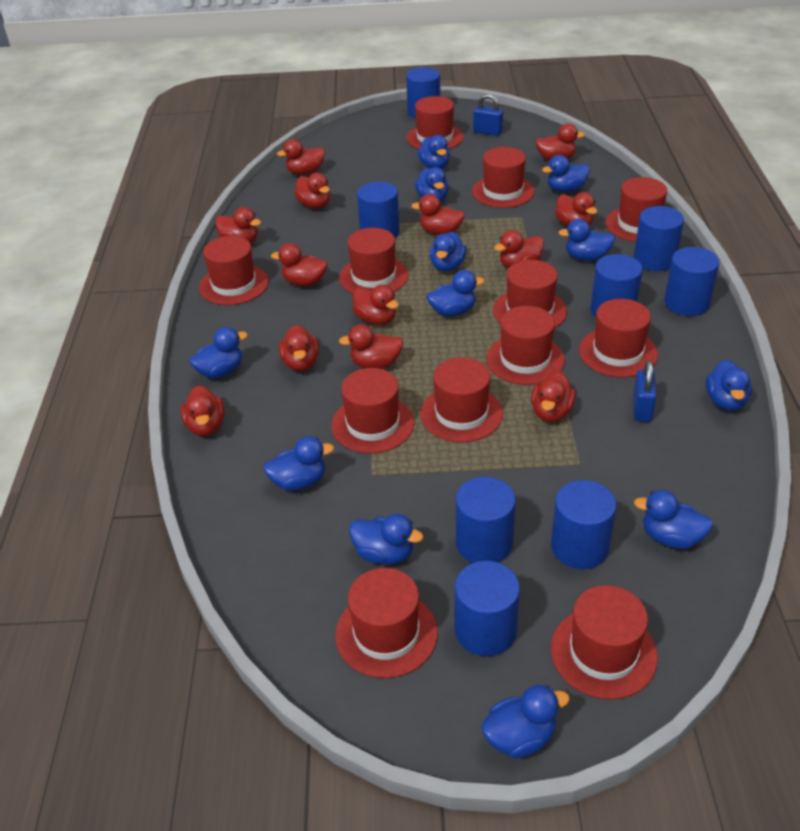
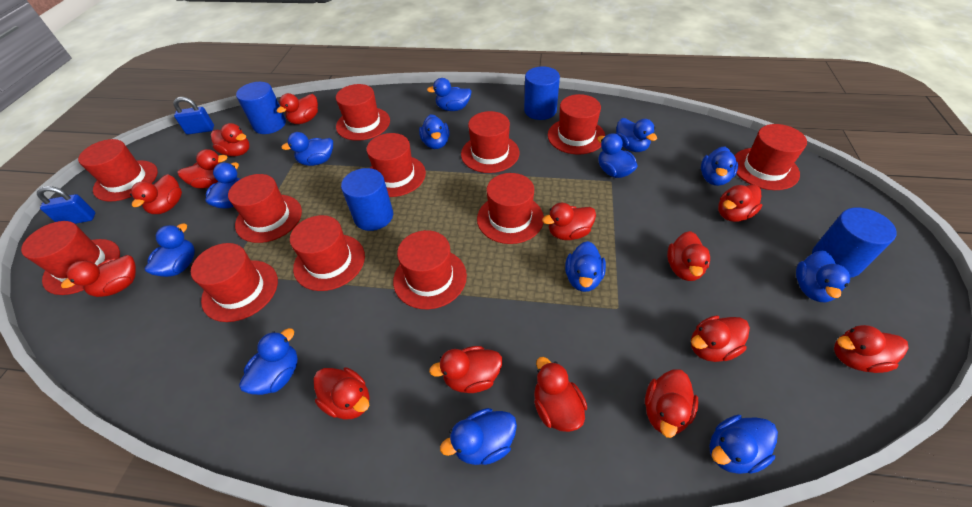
blue cylinder: 8 -> 4
blue duck: 12 -> 13
red duck: 13 -> 14

